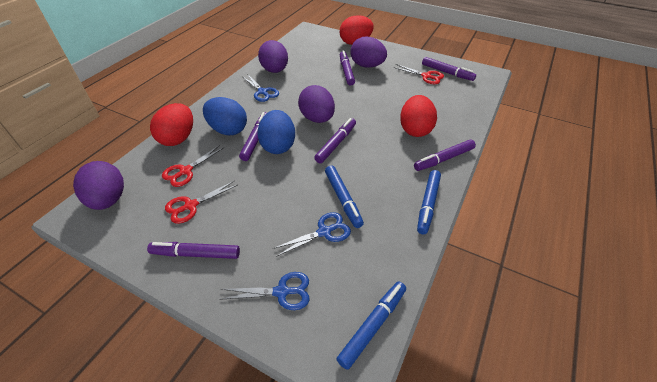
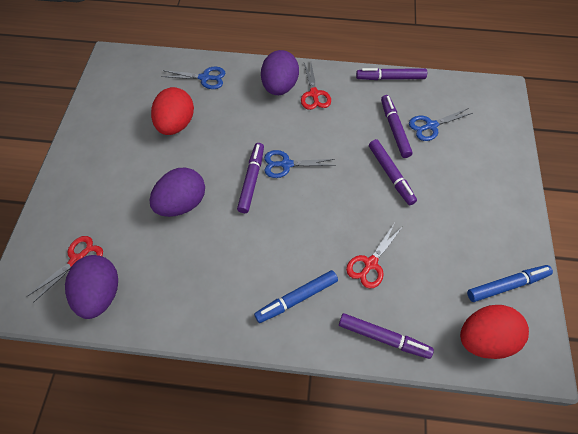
blue egg: 2 -> 0
blue marker: 3 -> 2
purple egg: 4 -> 3
purple marker: 6 -> 5
red egg: 3 -> 2

